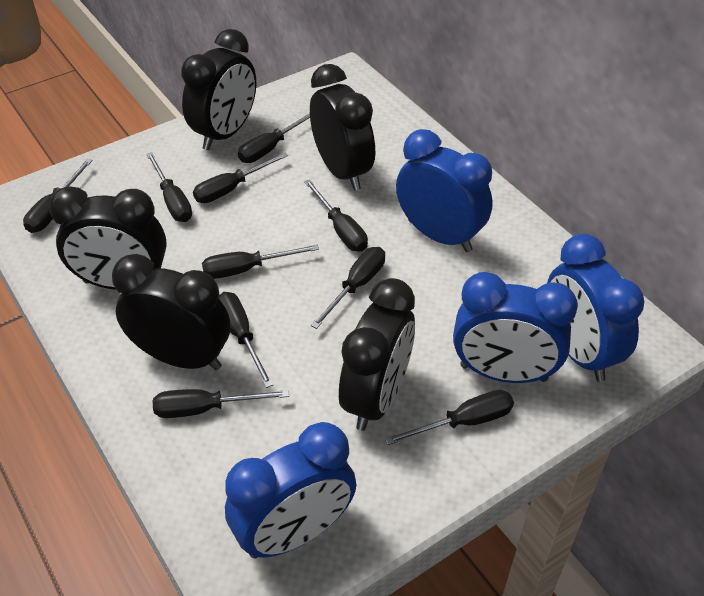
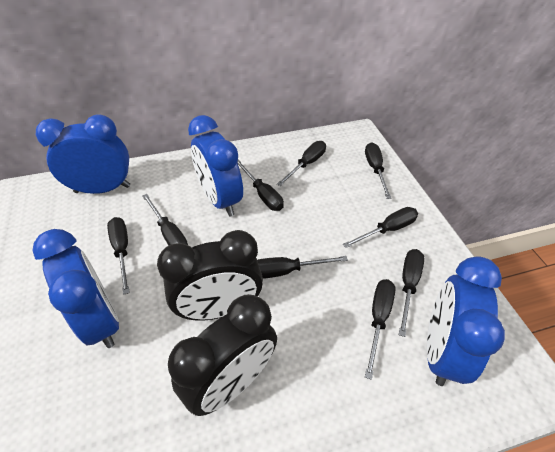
black clock: 5 -> 2
black screwdriver: 10 -> 9

